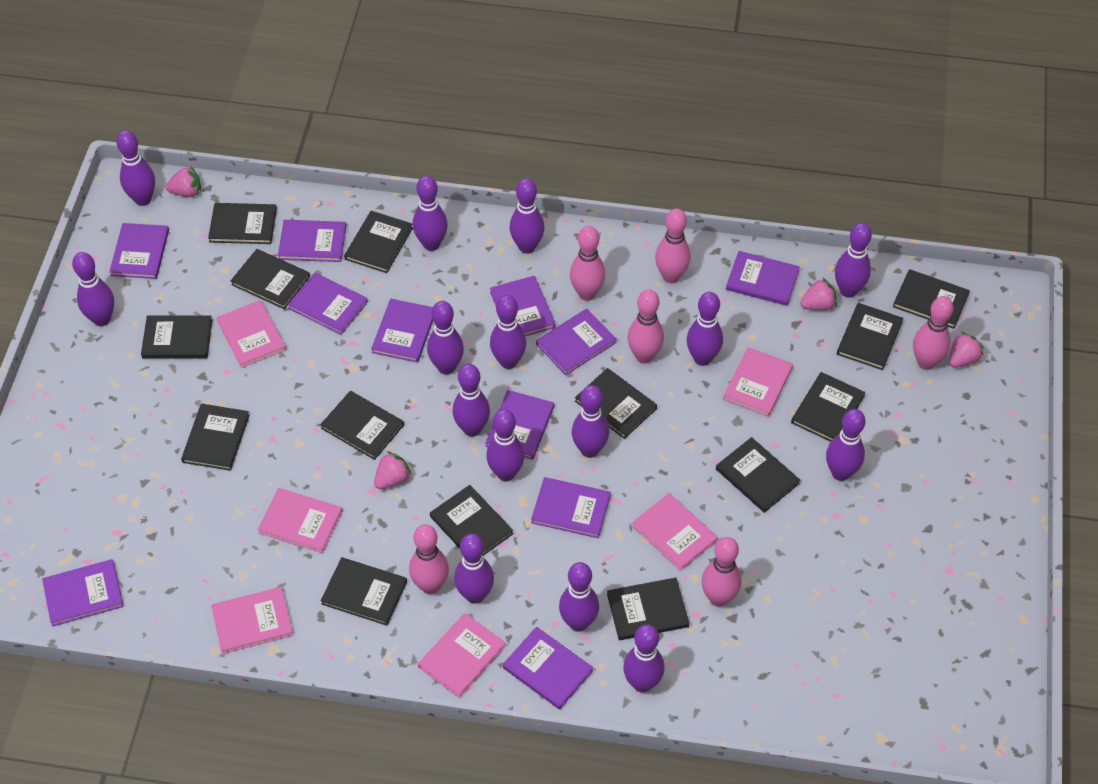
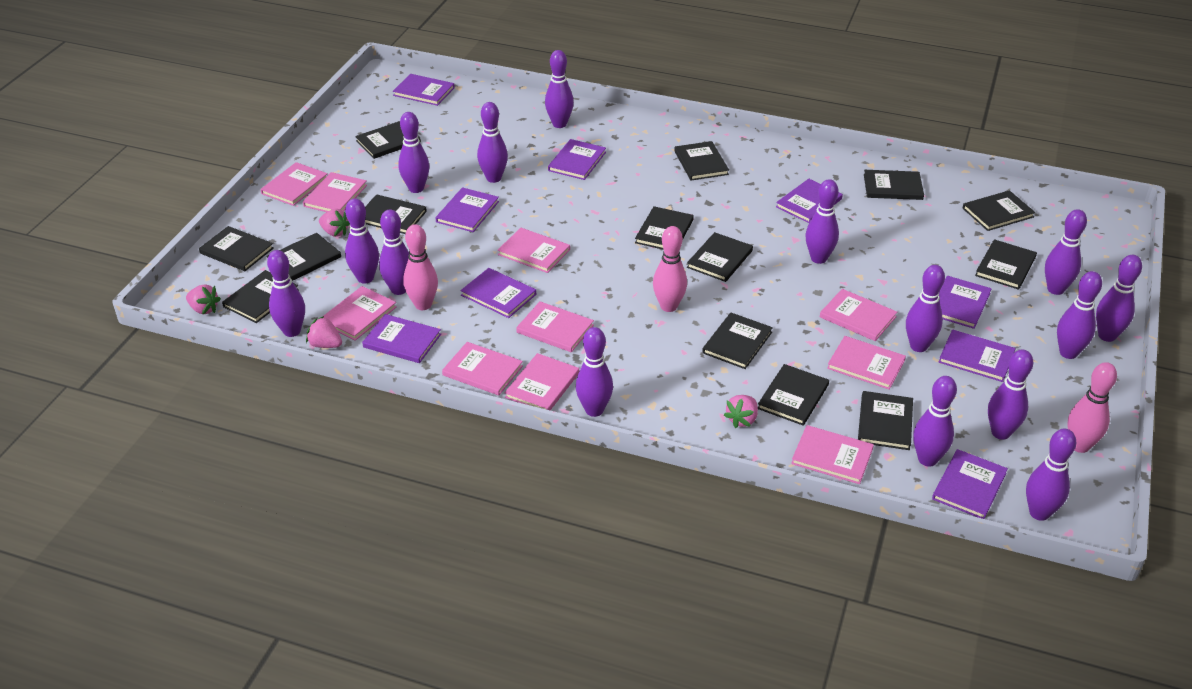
pink book: 6 -> 10
pink bowling pin: 6 -> 3
purple book: 11 -> 9

